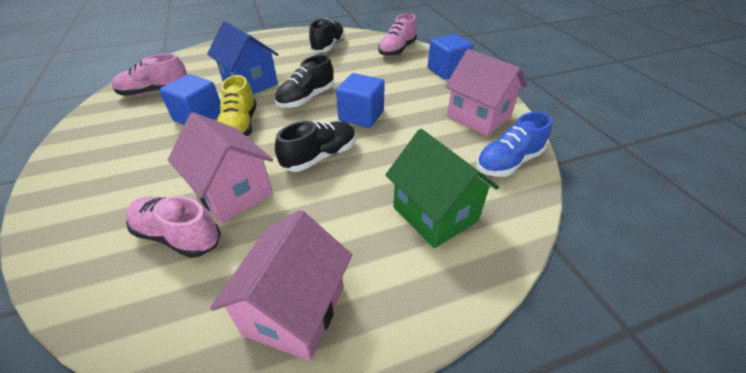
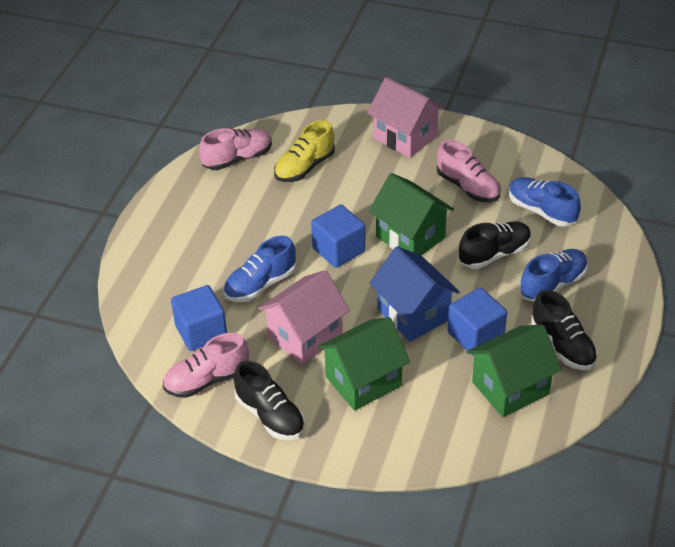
blue shoe: 1 -> 3
green house: 1 -> 3
pink house: 3 -> 2

